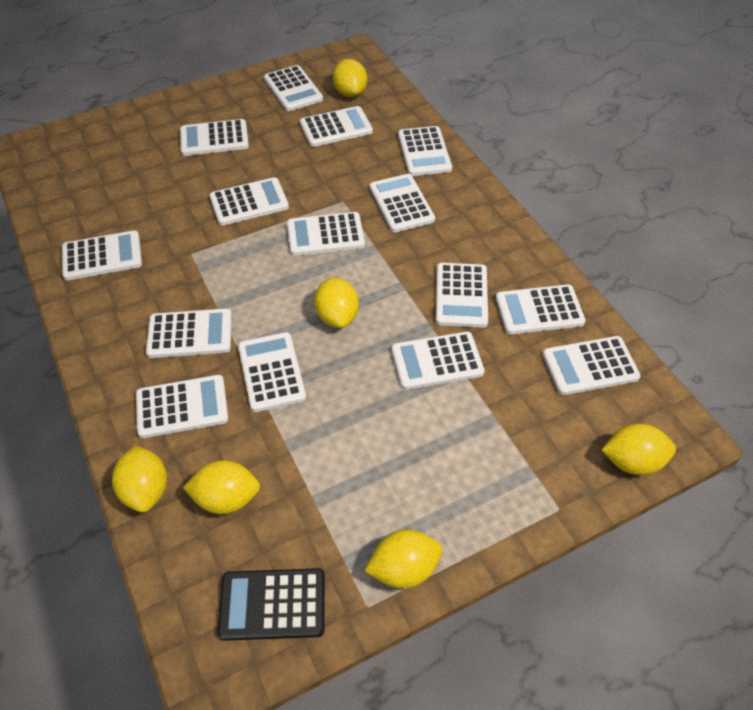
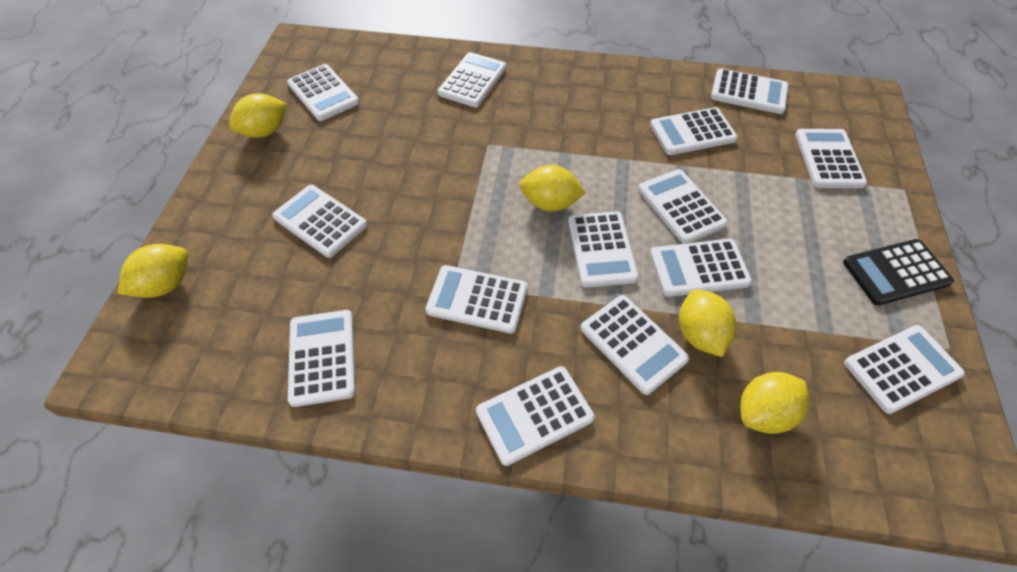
white calculator: 15 -> 14
yellow lemon: 6 -> 5

